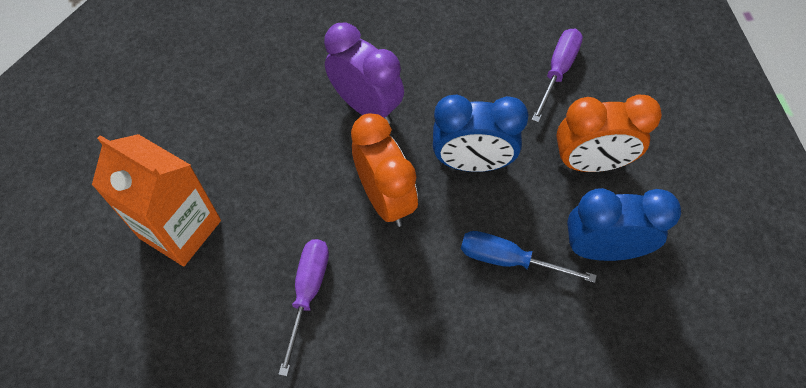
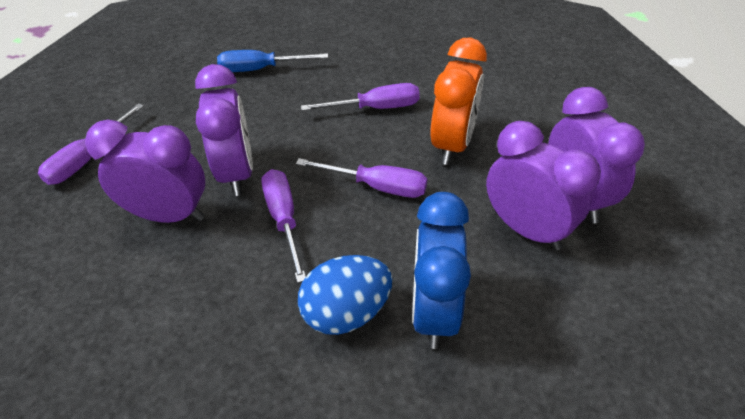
blue clock: 2 -> 1
blue egg: 0 -> 1
orange carton: 1 -> 0
orange clock: 2 -> 1
purple clock: 1 -> 4
purple screwdriver: 2 -> 4

